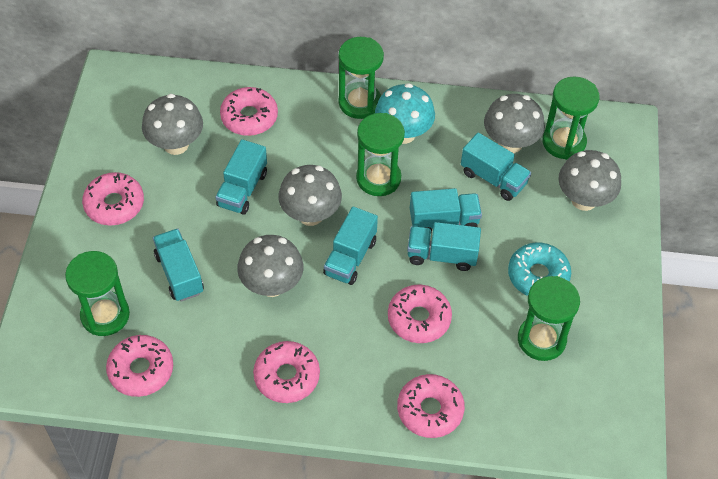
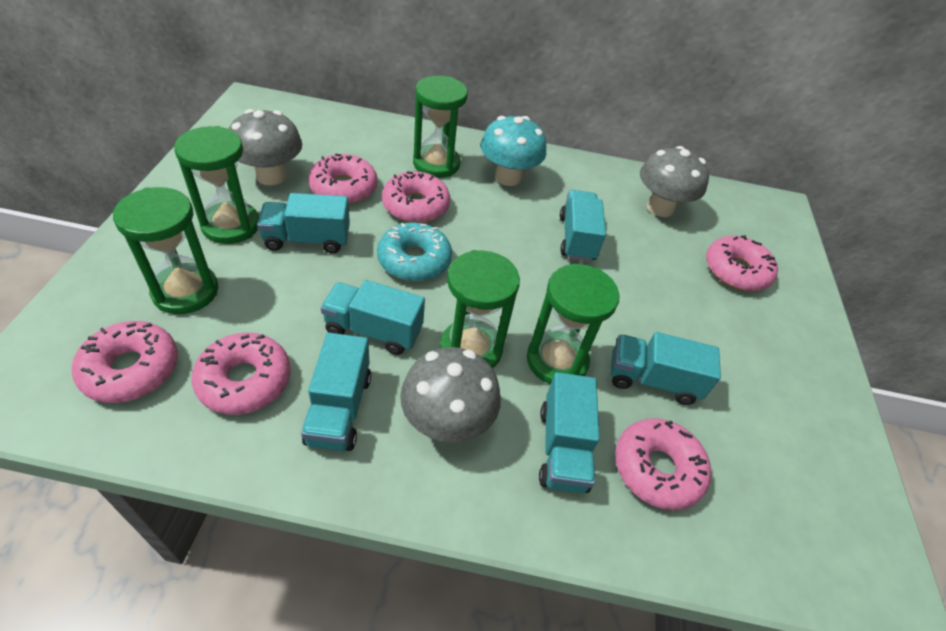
grey mushroom: 5 -> 3

